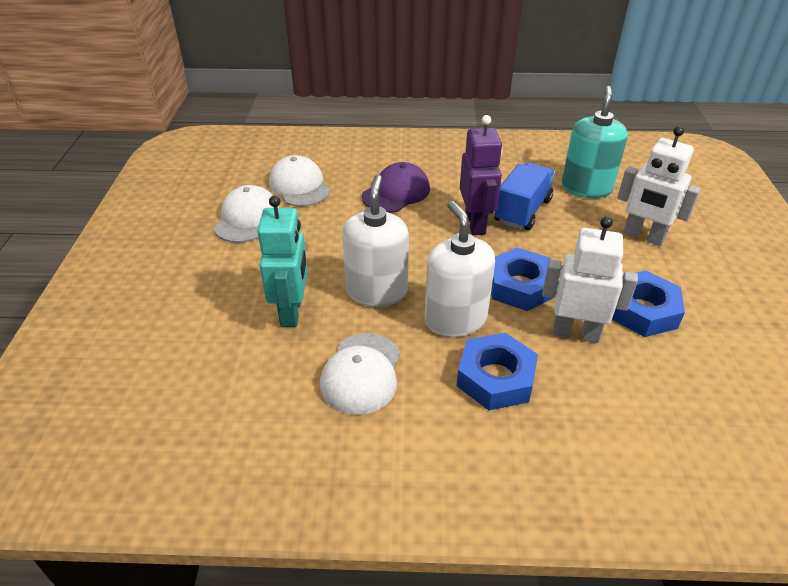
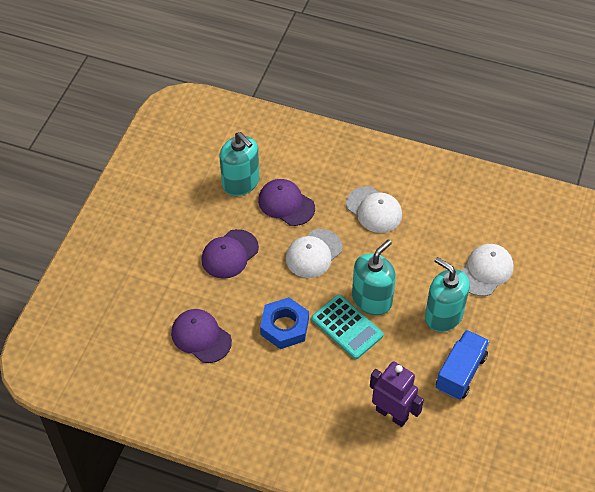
blue nut: 3 -> 1
purple cap: 1 -> 3
turquoise calculator: 0 -> 1
turquoise robot: 1 -> 0
turquoise soap dispenser: 1 -> 3
white robot: 2 -> 0
white soap dispenser: 2 -> 0

